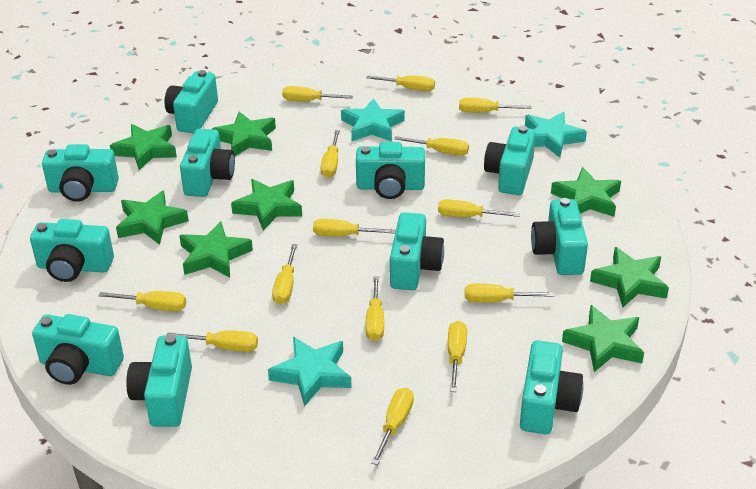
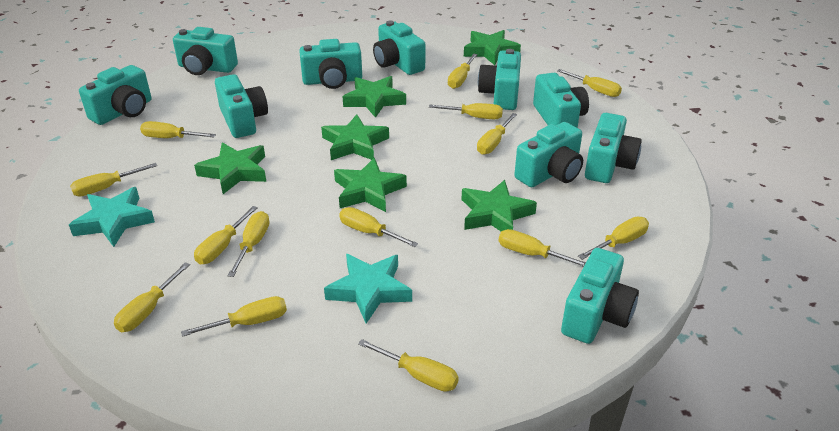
green star: 8 -> 6
turquoise camera: 11 -> 10
turquoise star: 3 -> 2

